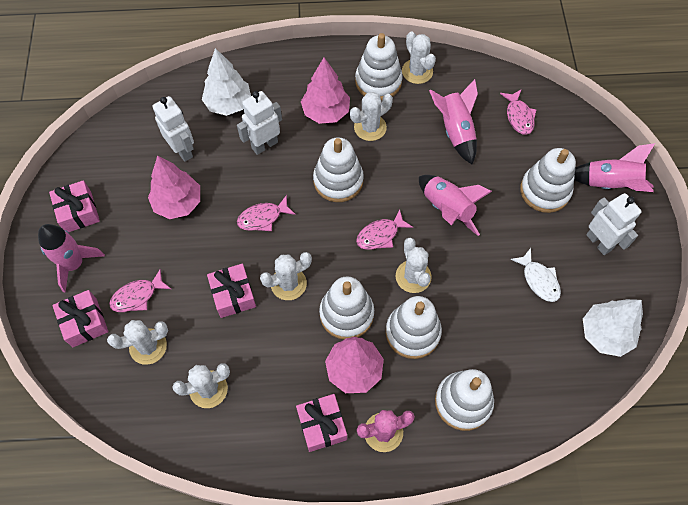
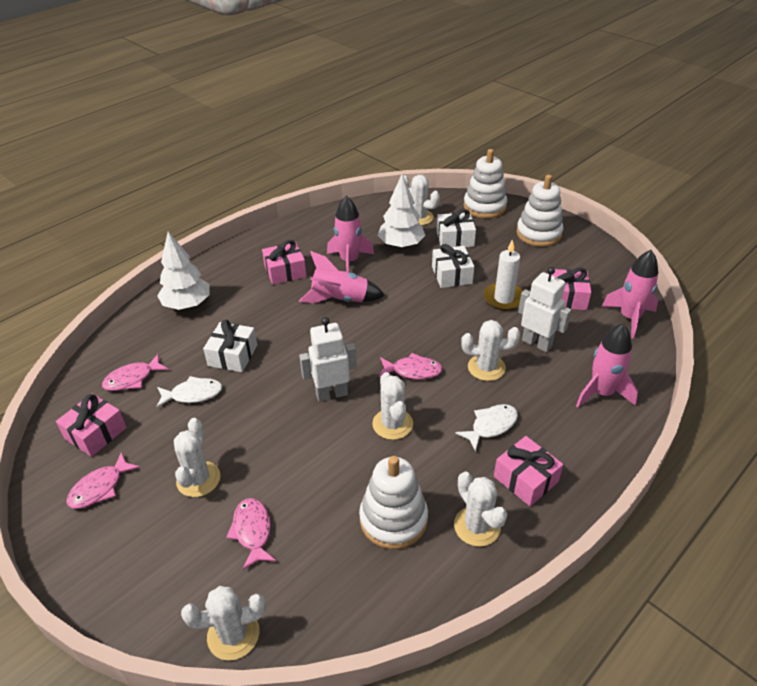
pink cactus: 1 -> 0
pink tree: 3 -> 0
white candle: 0 -> 1
white fish: 1 -> 2
white gift: 0 -> 3
white robot: 3 -> 2
white stacking toy: 6 -> 3

